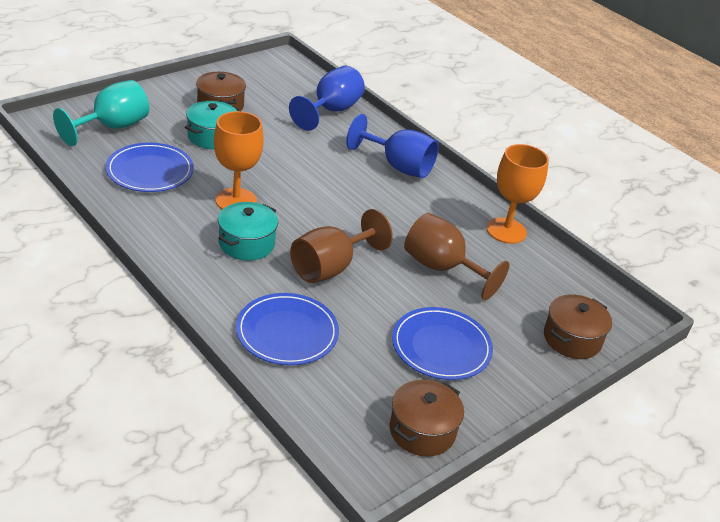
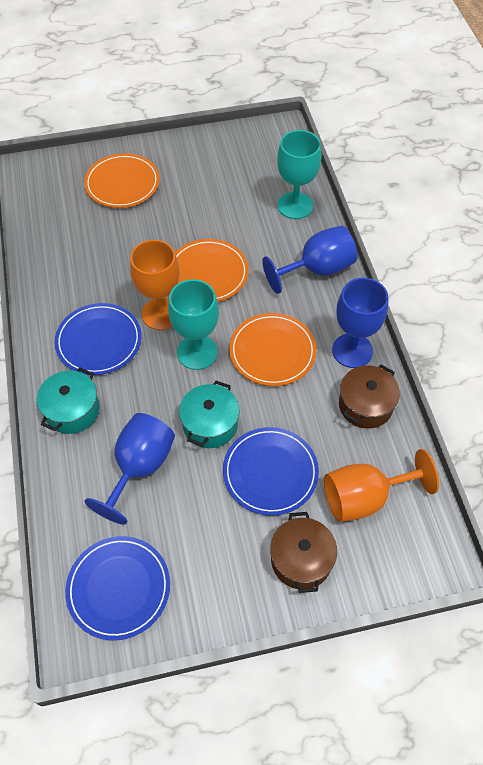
blue goblet: 2 -> 3
brown goblet: 2 -> 0
brown pot: 3 -> 2
orange plate: 0 -> 3
turquoise goblet: 1 -> 2

